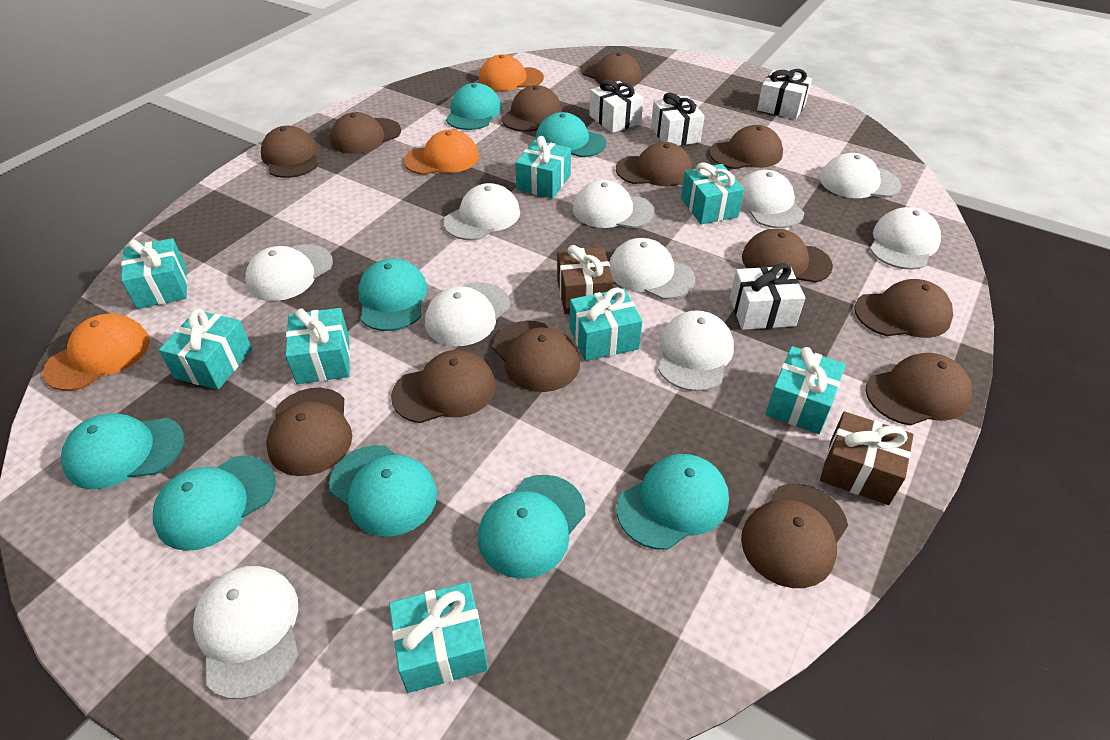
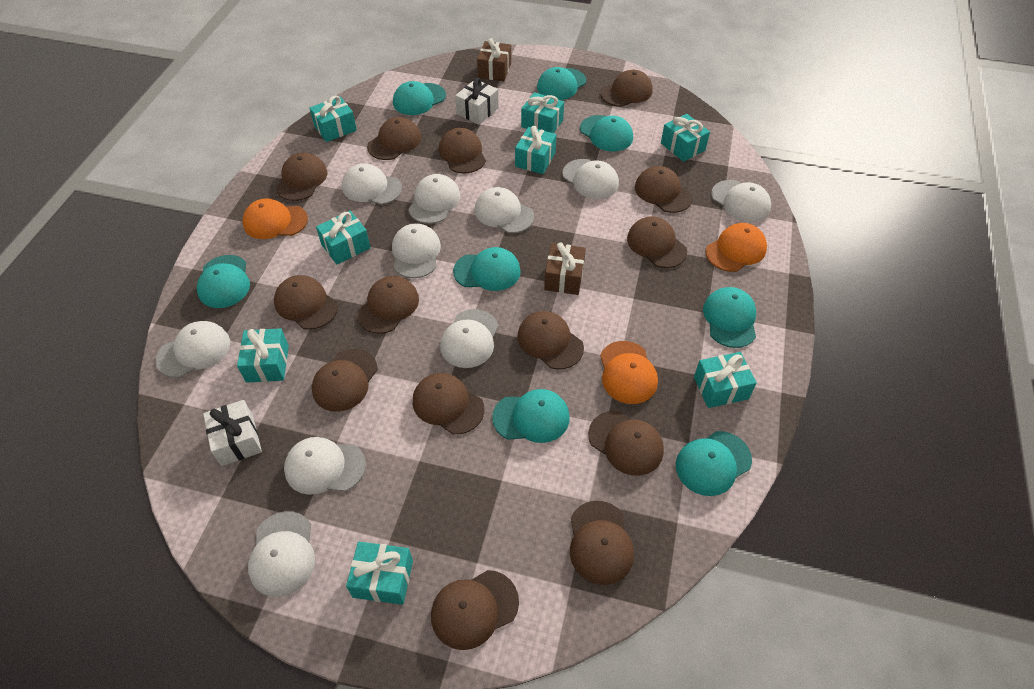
brown cap: 13 -> 14
white gift: 4 -> 2

